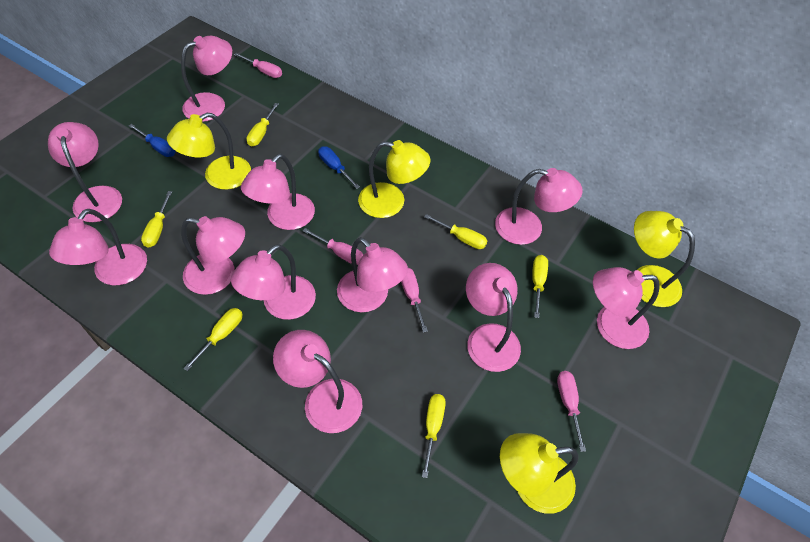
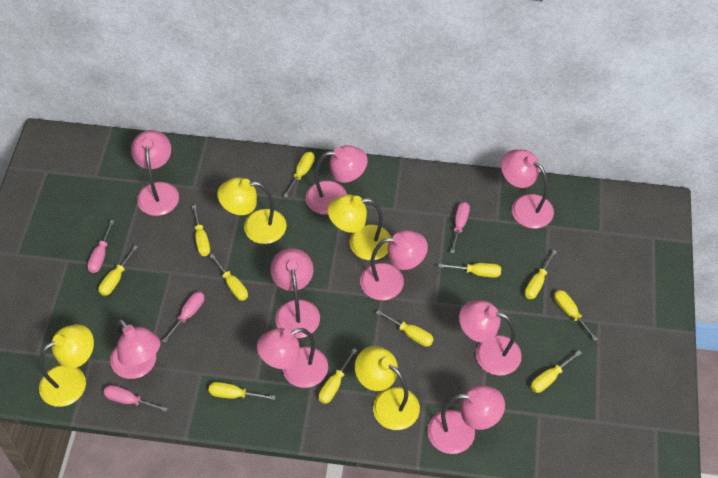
blue screwdriver: 2 -> 0
pink lamp: 11 -> 9
yellow screwdriver: 6 -> 11

